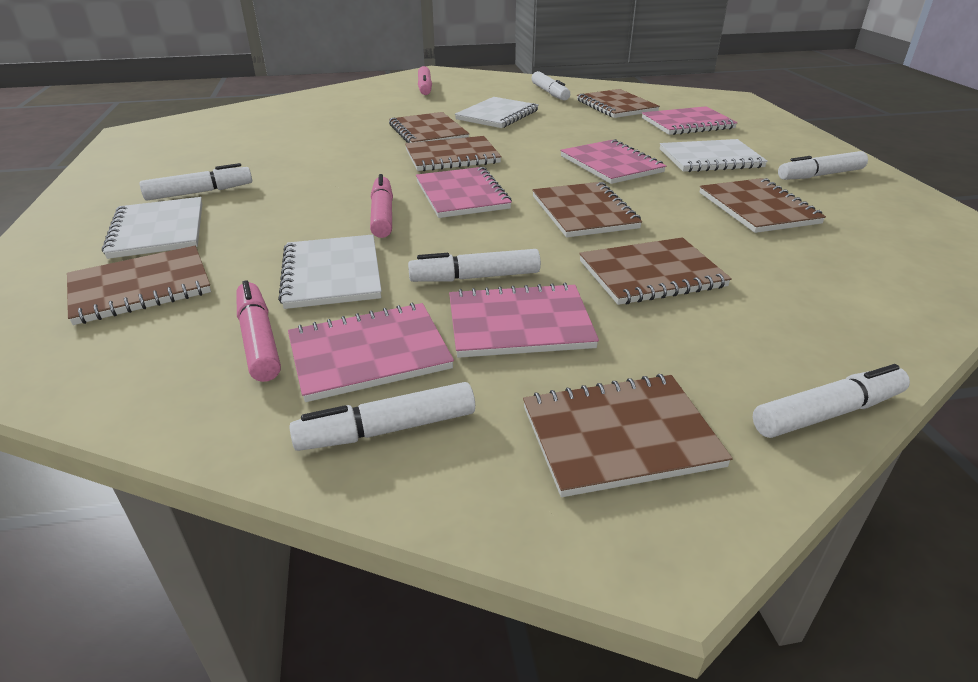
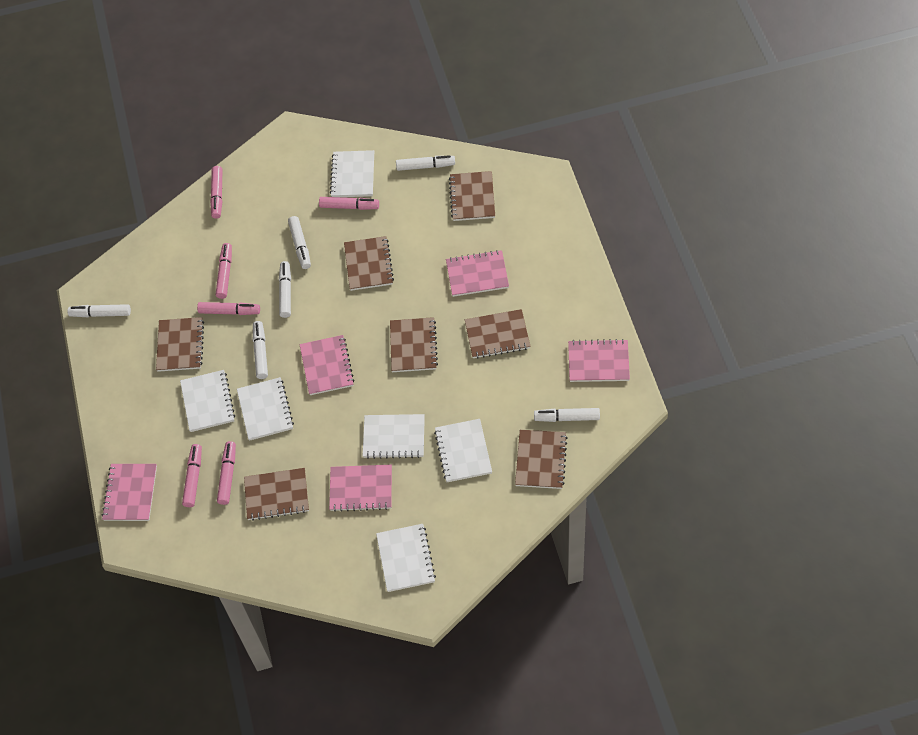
brown notebook: 8 -> 7
pink marker: 3 -> 6
white notebook: 4 -> 6

